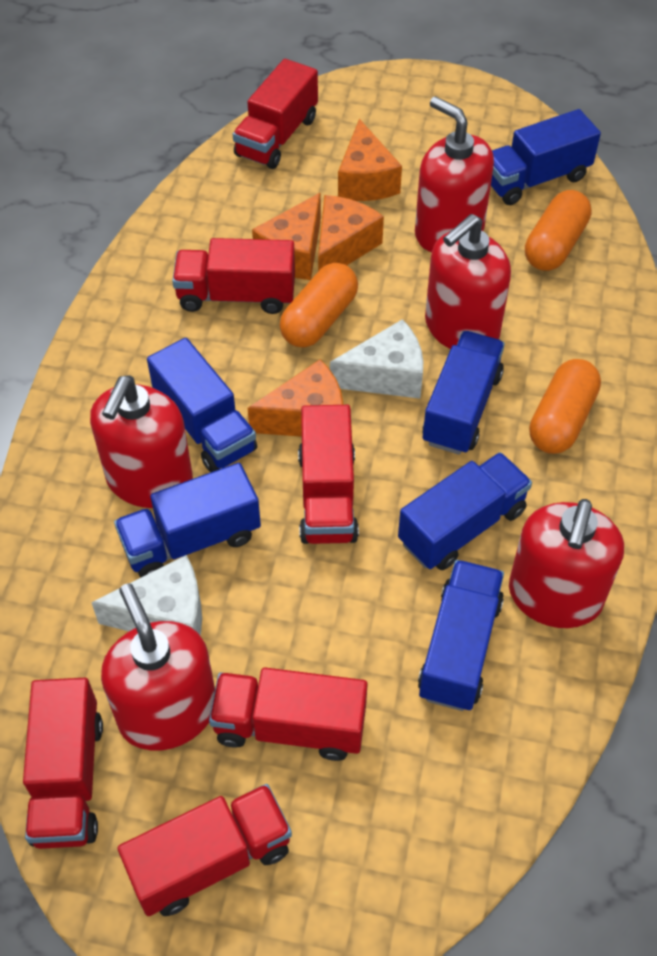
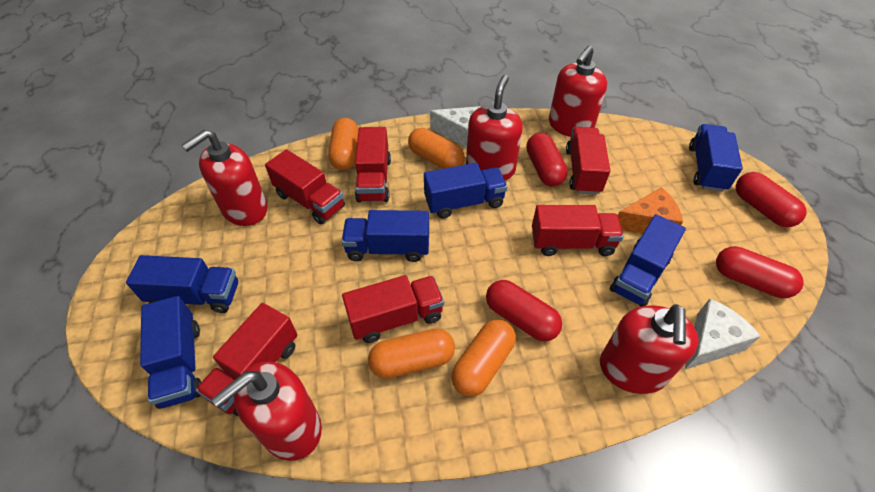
orange capsule: 3 -> 4
orange cheese: 4 -> 1
red capsule: 0 -> 4

